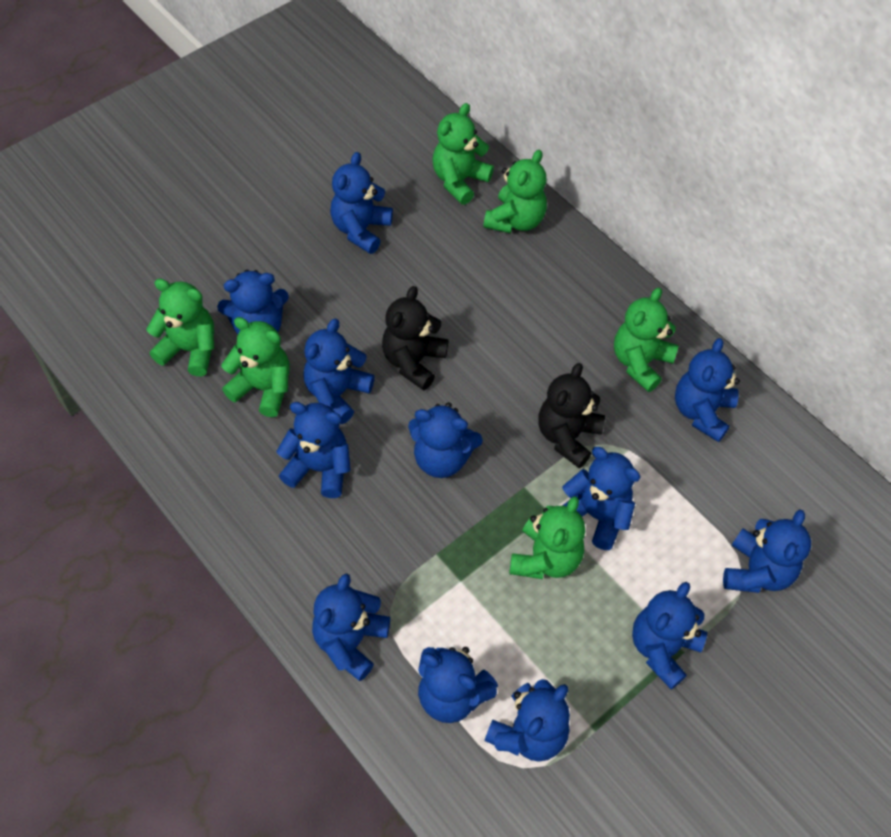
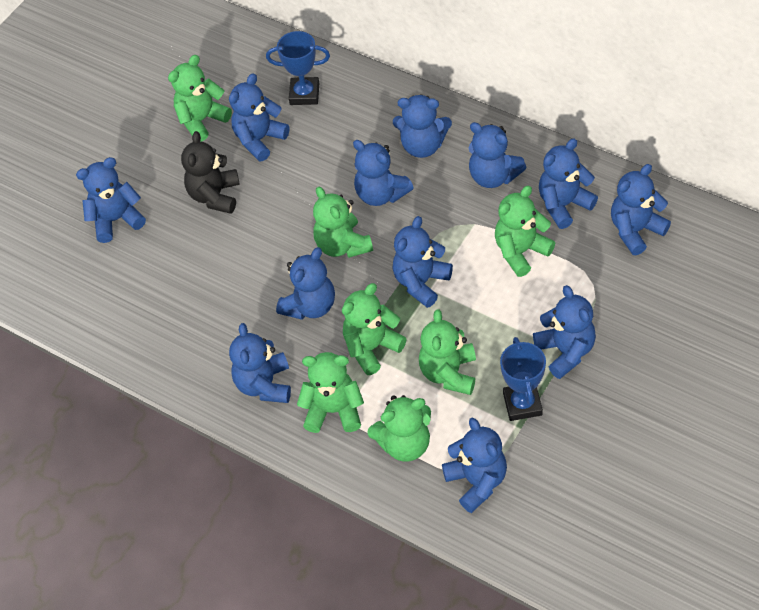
black teddy bear: 2 -> 1
blue trophy: 0 -> 2
green teddy bear: 6 -> 7

